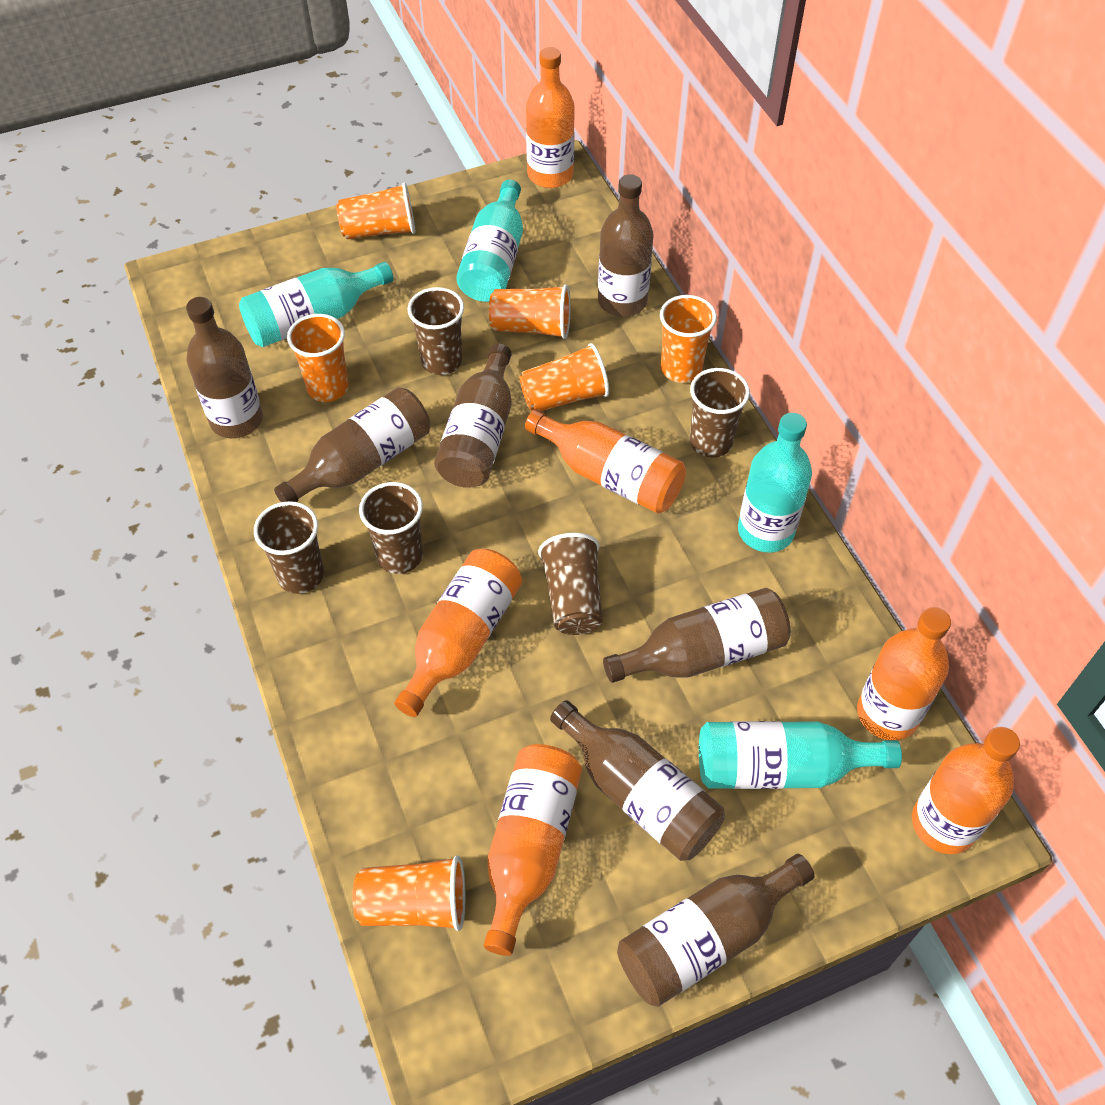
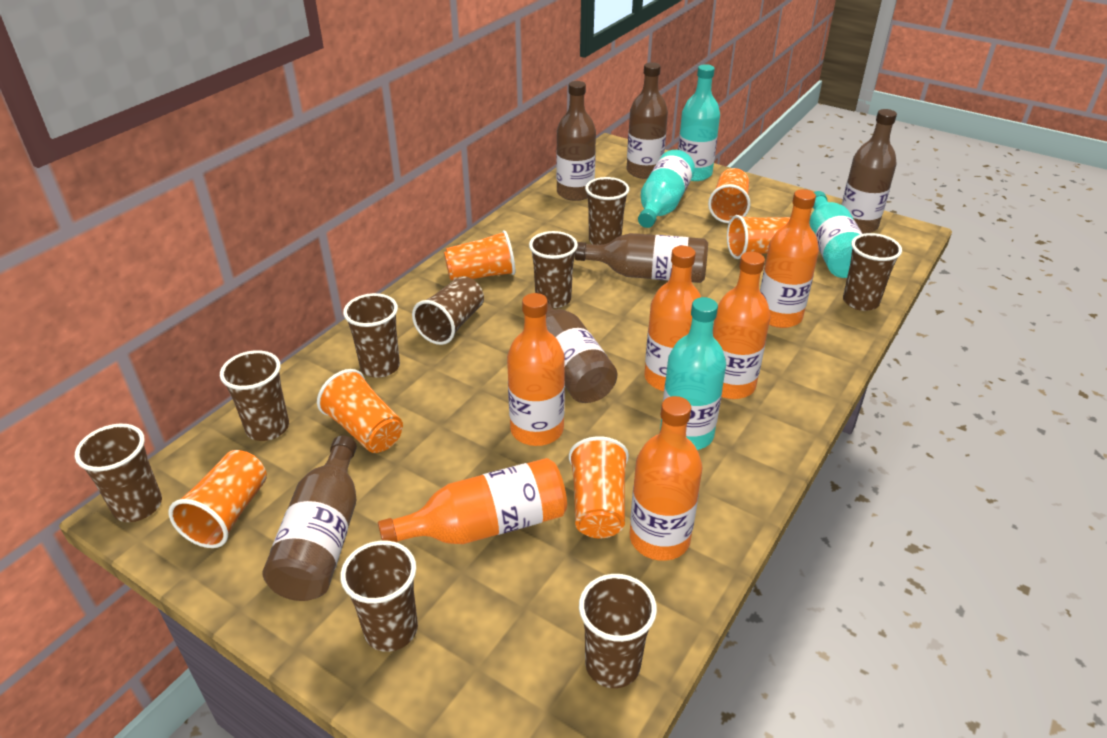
brown bottle: 7 -> 6
brown cup: 5 -> 9

